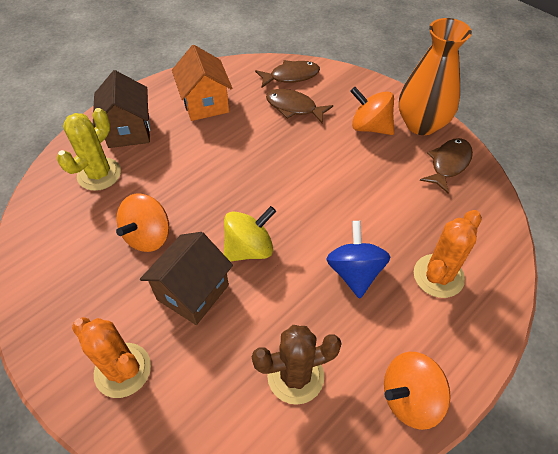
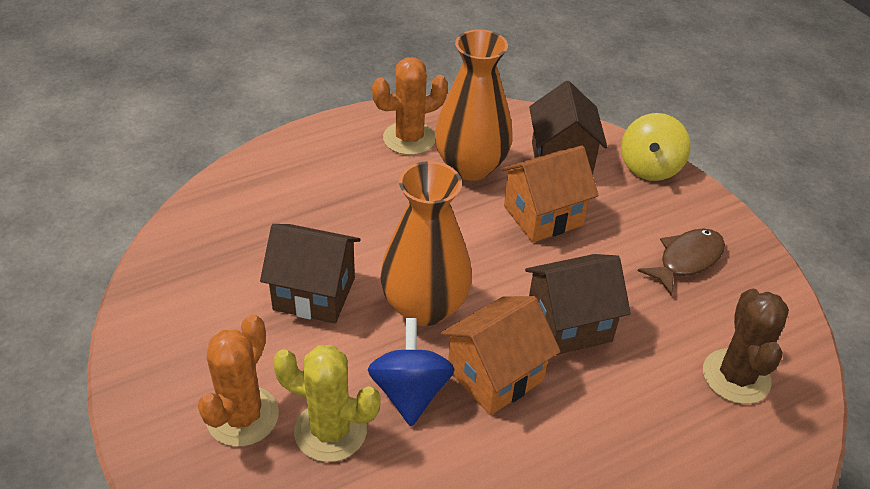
brown fish: 3 -> 1
brown house: 2 -> 3
orange house: 1 -> 2
orange spinning top: 3 -> 0
orange vase: 1 -> 2

